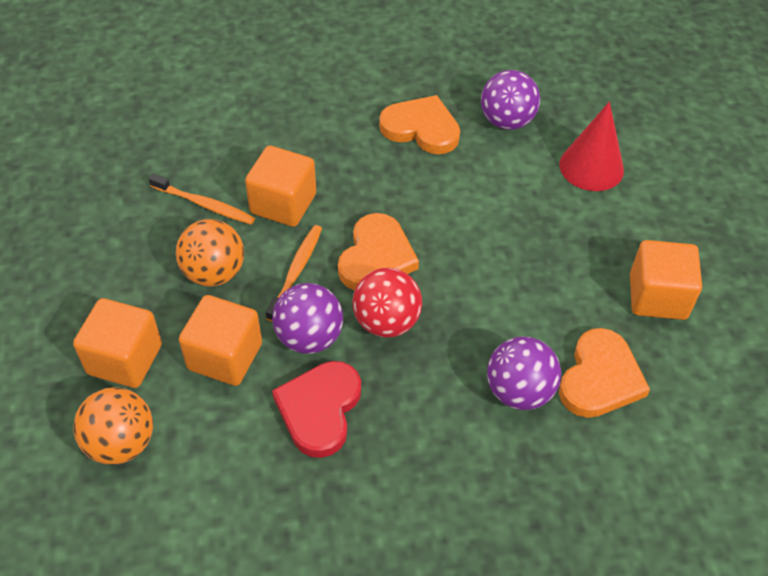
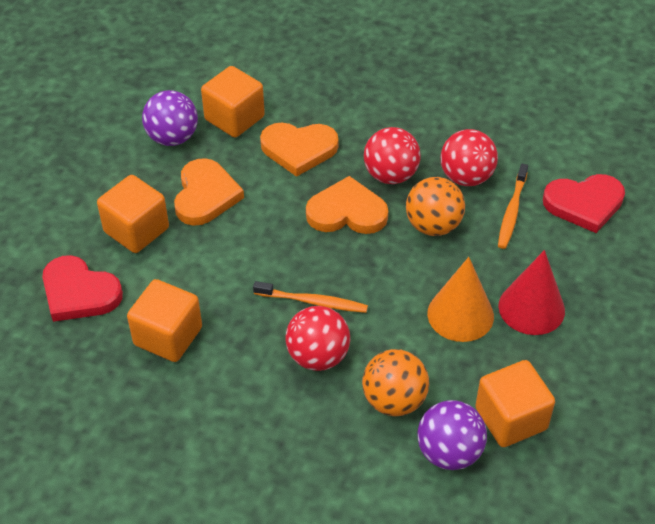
orange cone: 0 -> 1
purple ball: 3 -> 2
red ball: 1 -> 3
red heart: 1 -> 2

